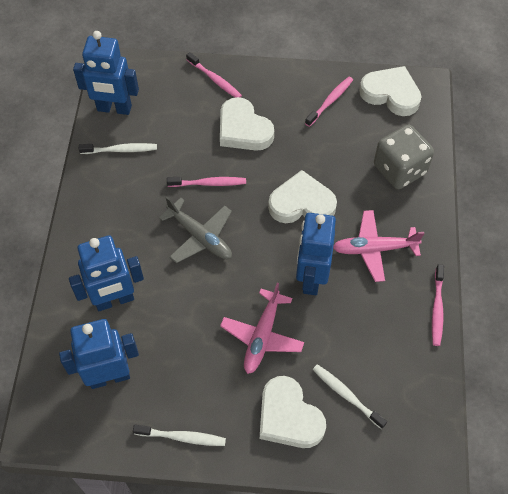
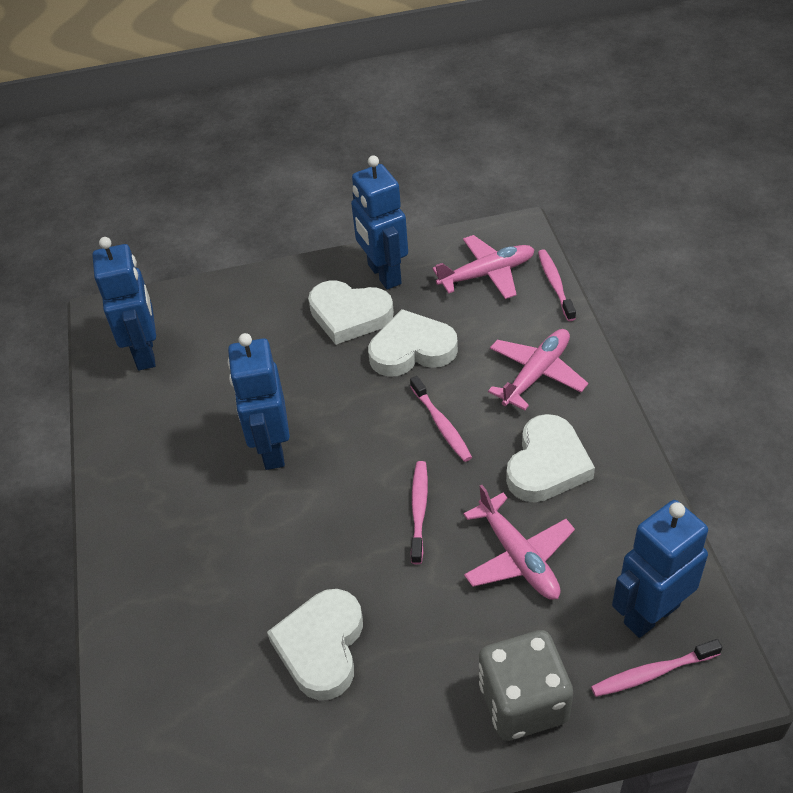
grey plane: 1 -> 0
pink plane: 2 -> 3
white toothbrush: 3 -> 0

